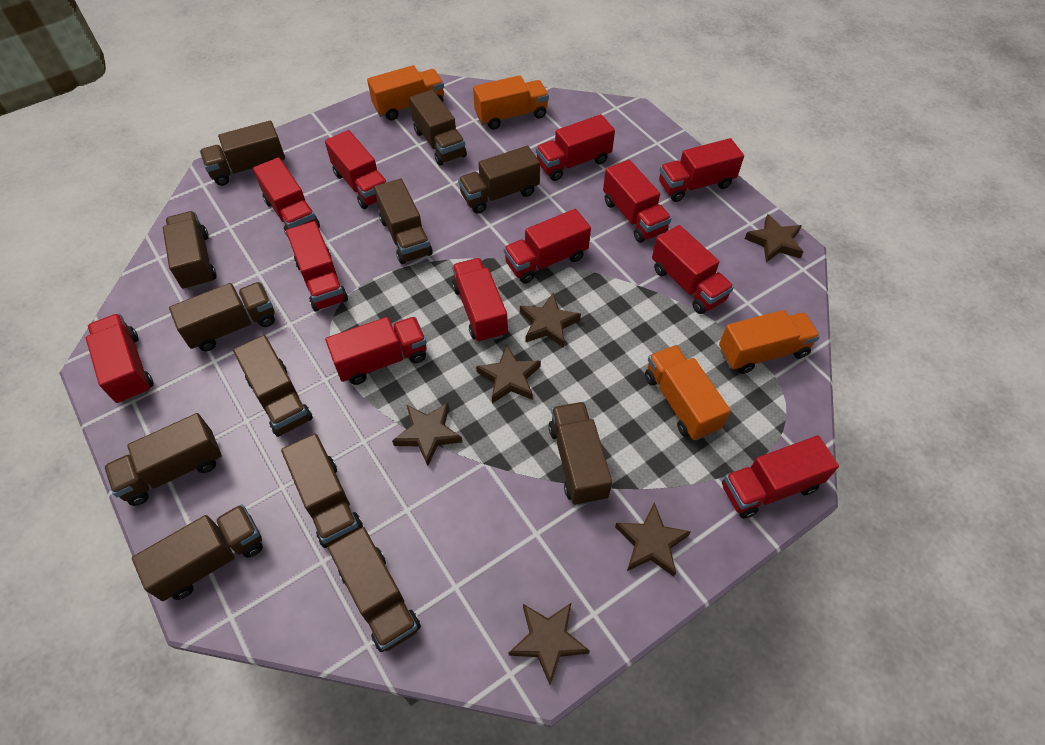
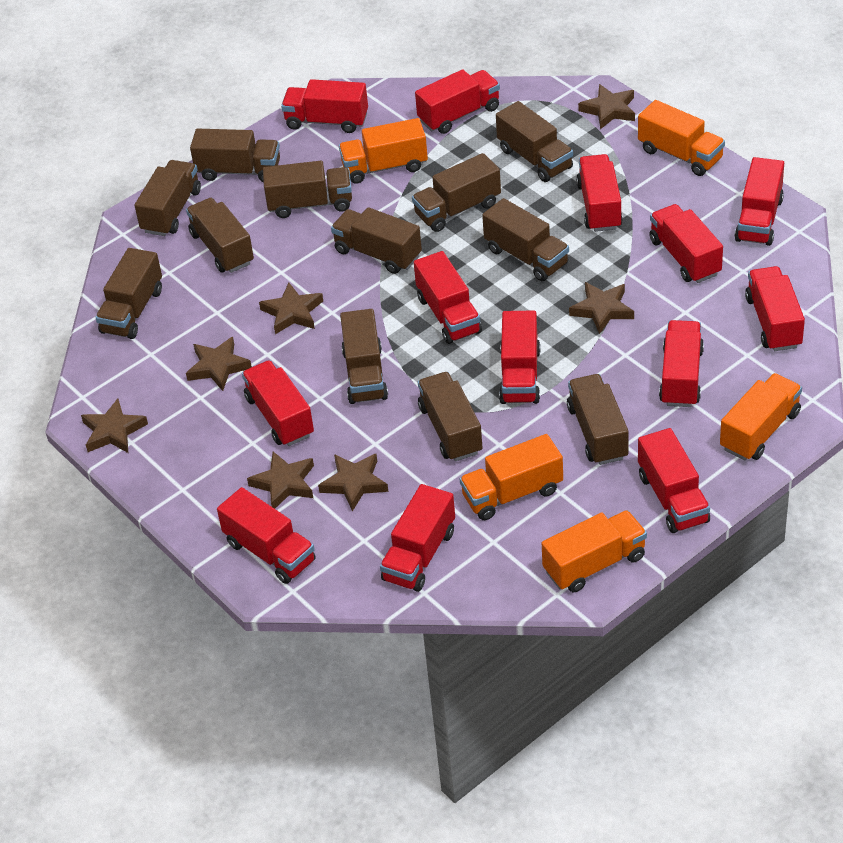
brown star: 6 -> 7
orange truck: 4 -> 5
red truck: 12 -> 13

